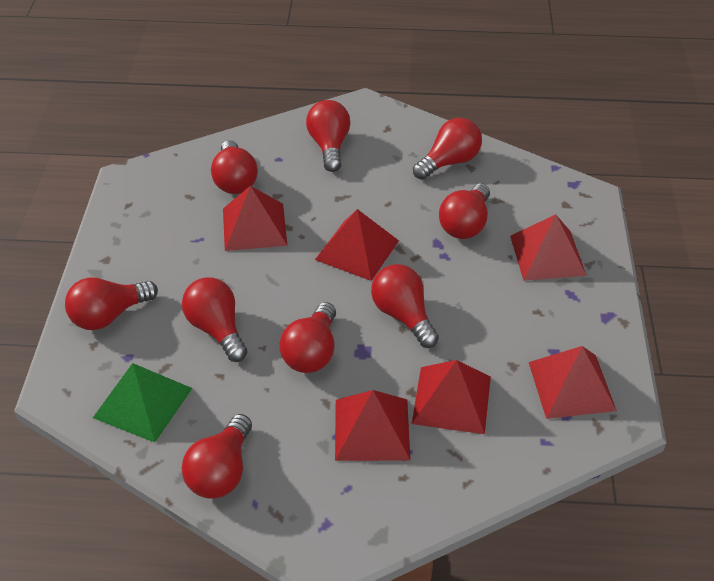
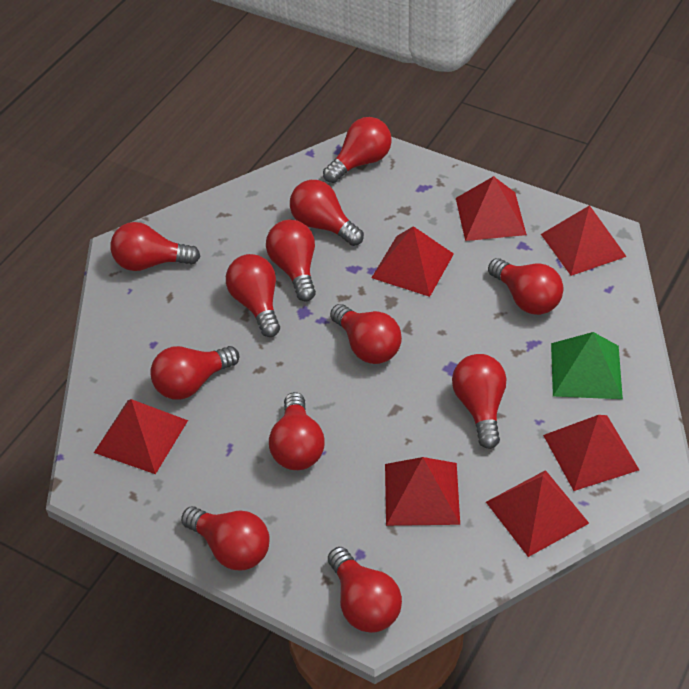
red light bulb: 9 -> 12
red pyramid: 6 -> 7

